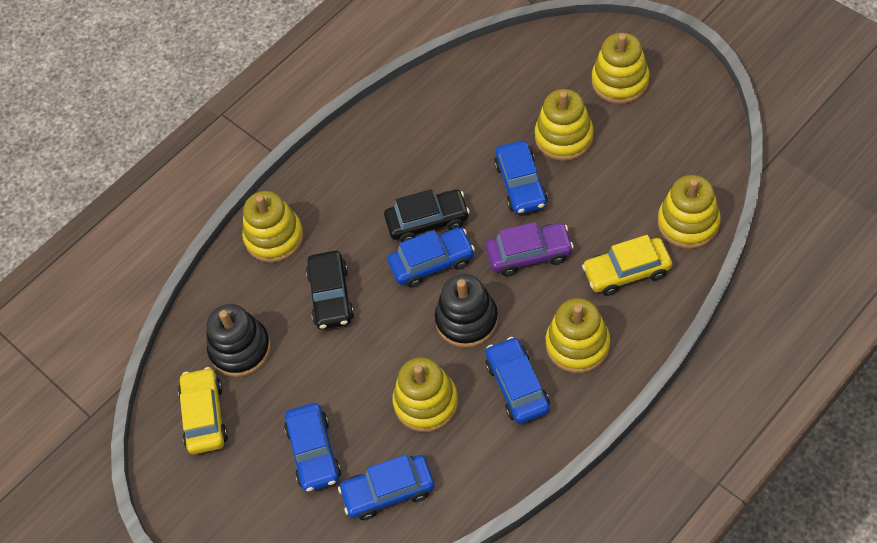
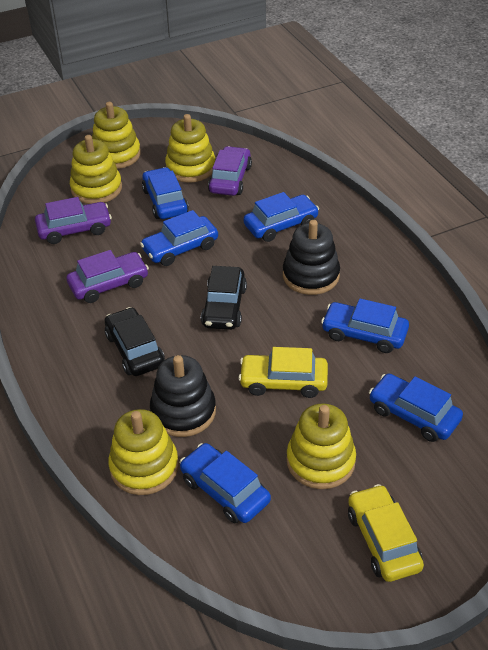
blue car: 5 -> 6
purple car: 1 -> 3
yellow stacking toy: 6 -> 5

